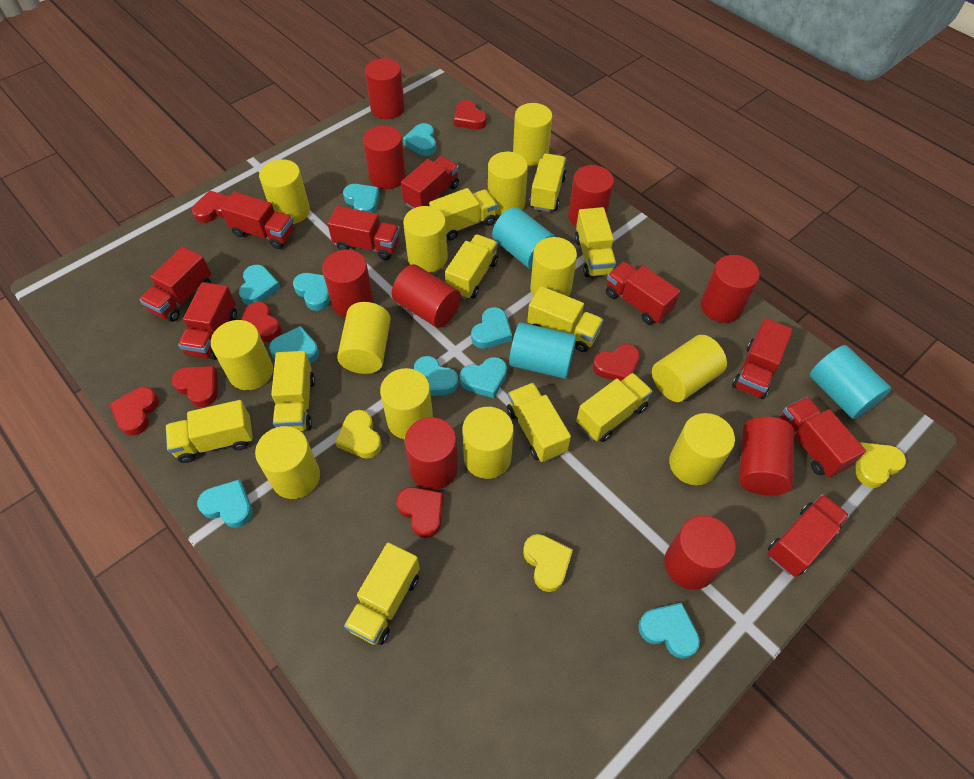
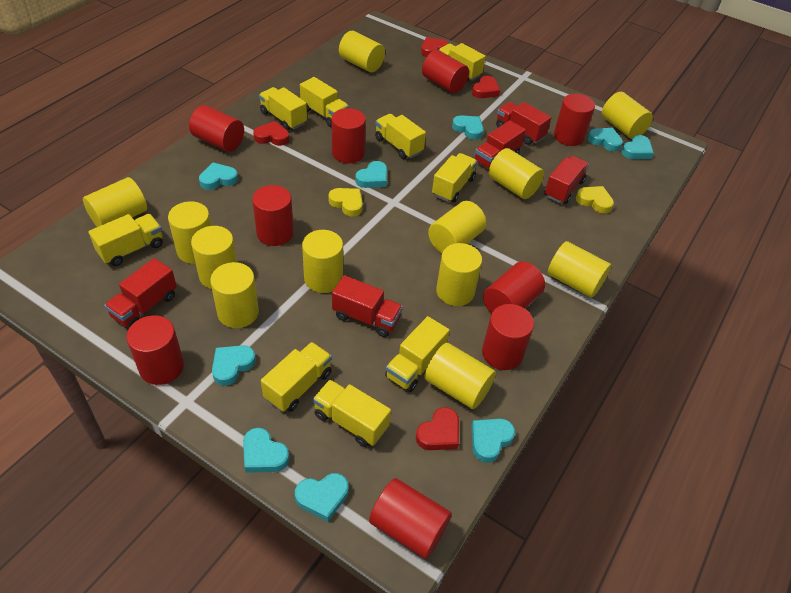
red heart: 7 -> 4
red truck: 9 -> 5
turquoise cylinder: 3 -> 0
turquoise heart: 10 -> 9
yellow heart: 3 -> 2
yellow truck: 10 -> 9

